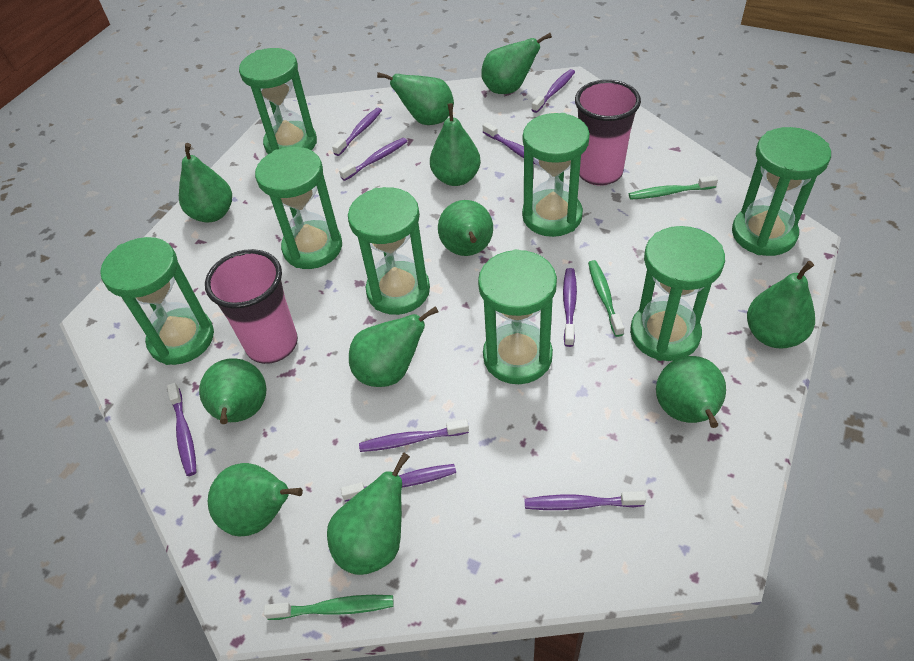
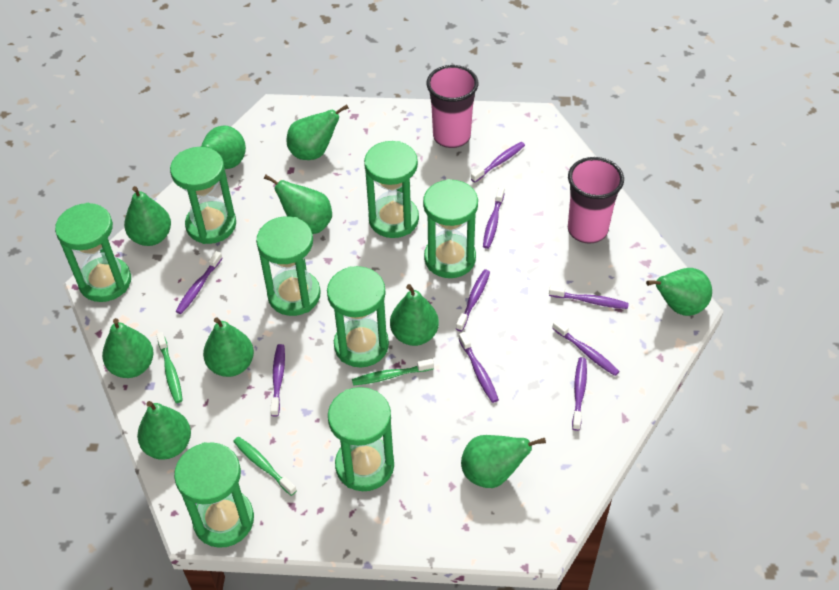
green pear: 11 -> 10

